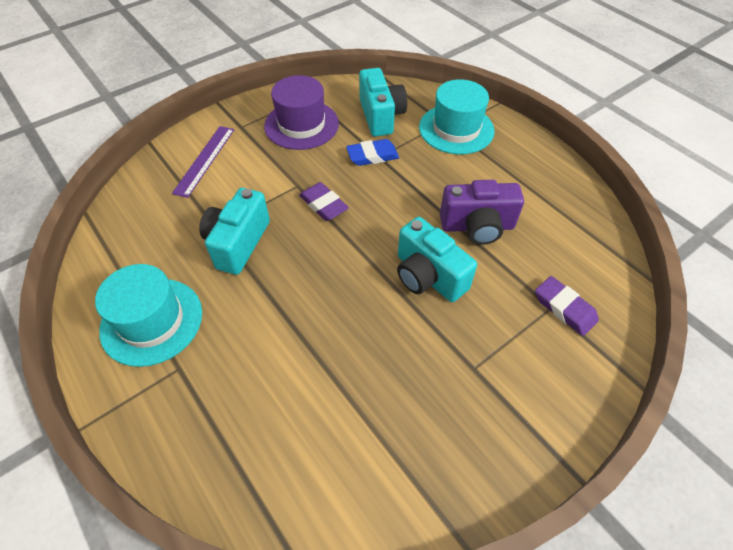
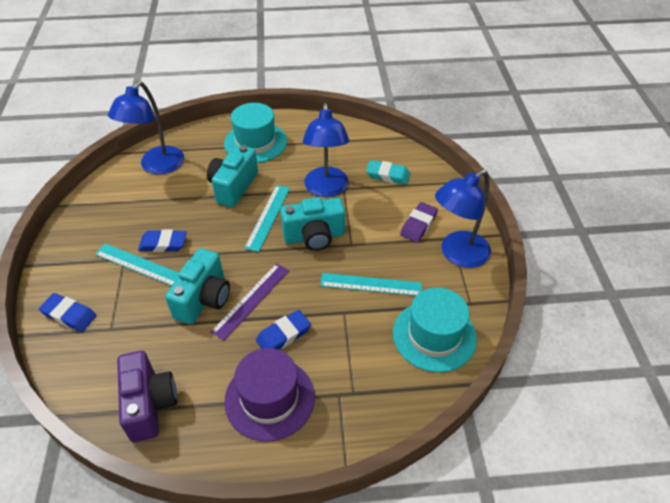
blue eraser: 1 -> 3
blue lamp: 0 -> 3
purple eraser: 2 -> 1
turquoise eraser: 0 -> 1
turquoise ruler: 0 -> 3

